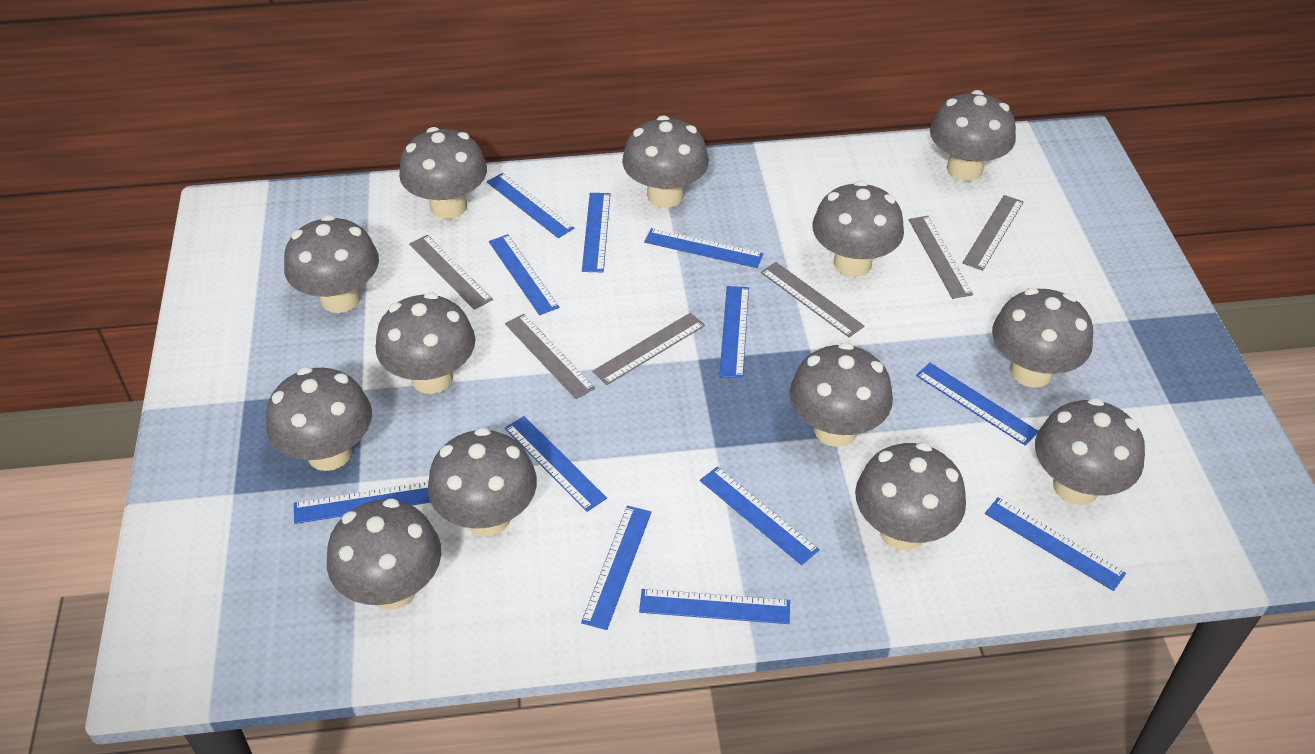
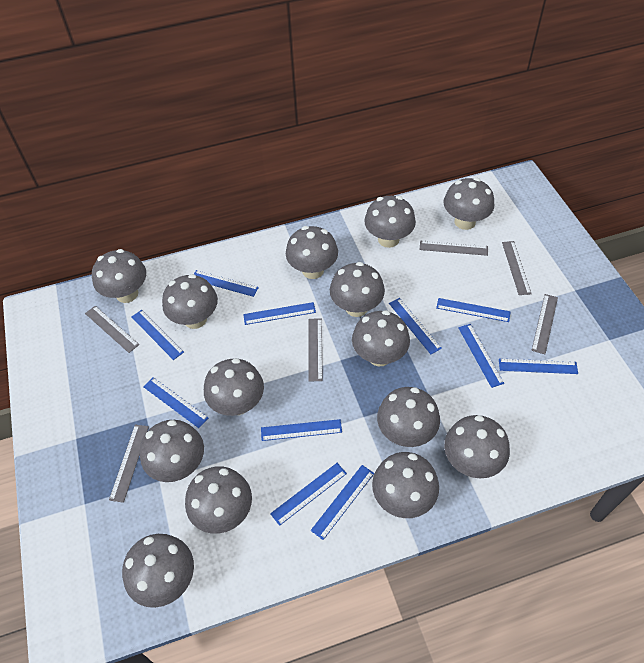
blue ruler: 12 -> 11
grey mushroom: 13 -> 14

